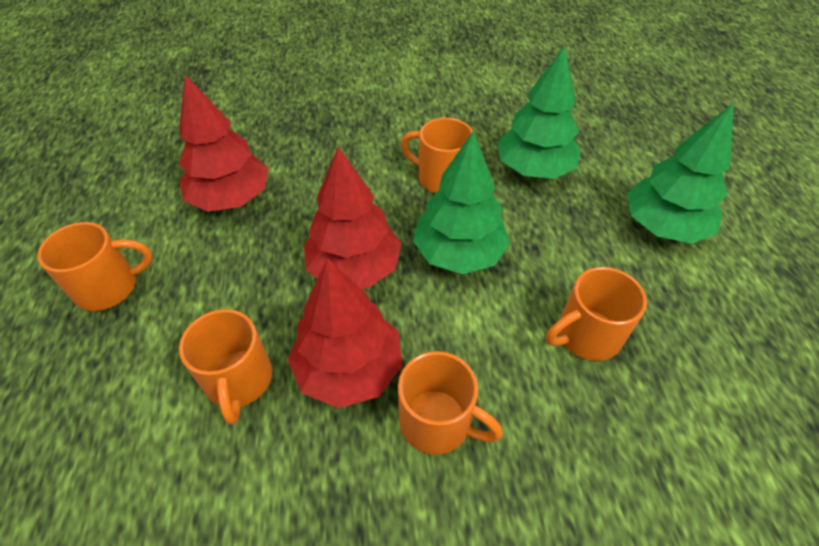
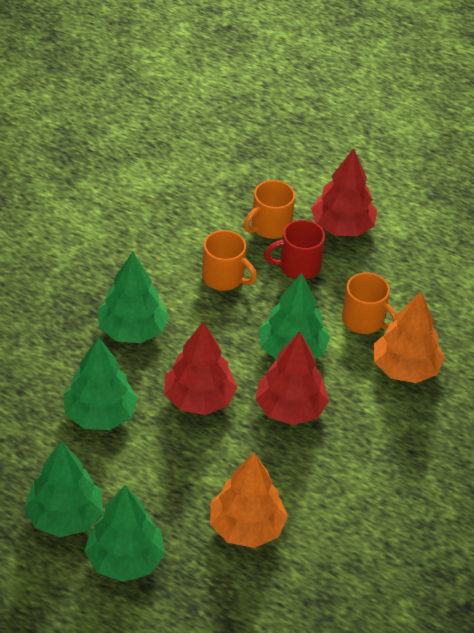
green tree: 3 -> 5
orange mug: 5 -> 3
orange tree: 0 -> 2
red mug: 0 -> 1

